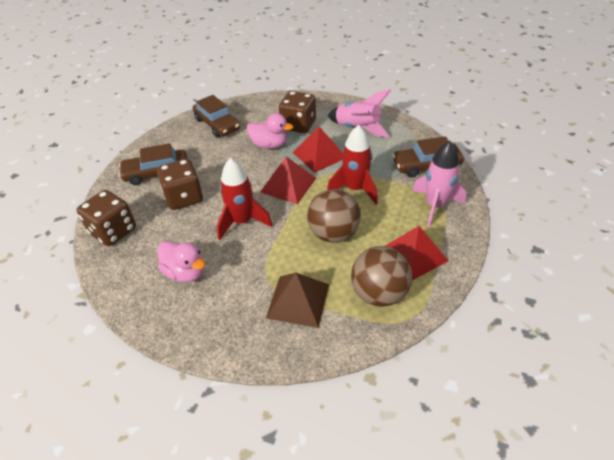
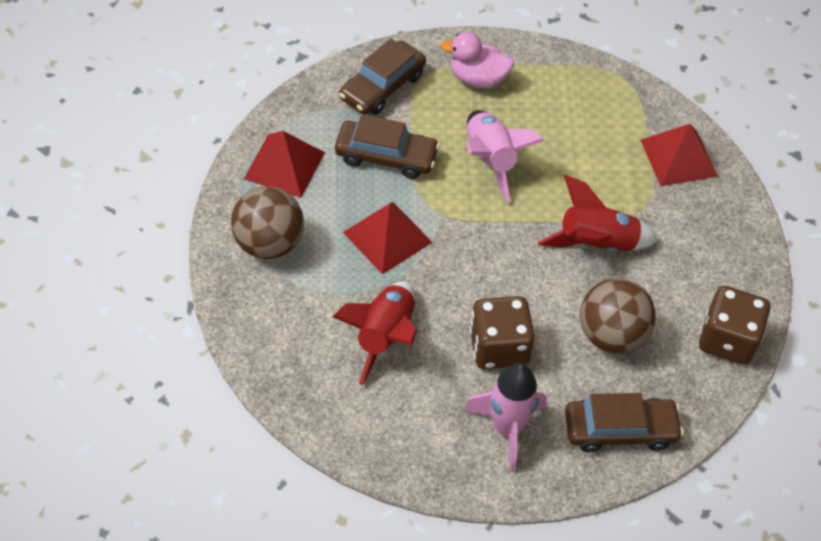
brown dice: 3 -> 2
brown pyramid: 1 -> 0
pink duck: 2 -> 1

